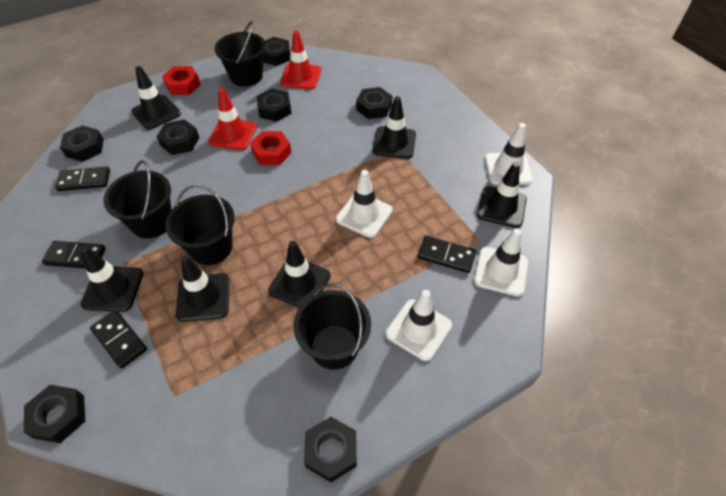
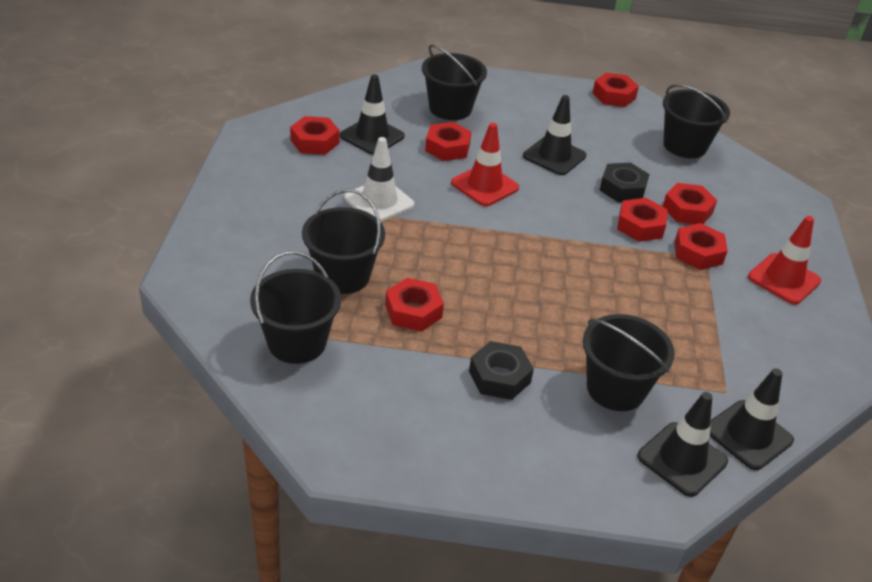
black bucket: 4 -> 5
black domino: 4 -> 0
black nut: 7 -> 2
black traffic cone: 6 -> 4
red nut: 2 -> 7
white traffic cone: 4 -> 1

